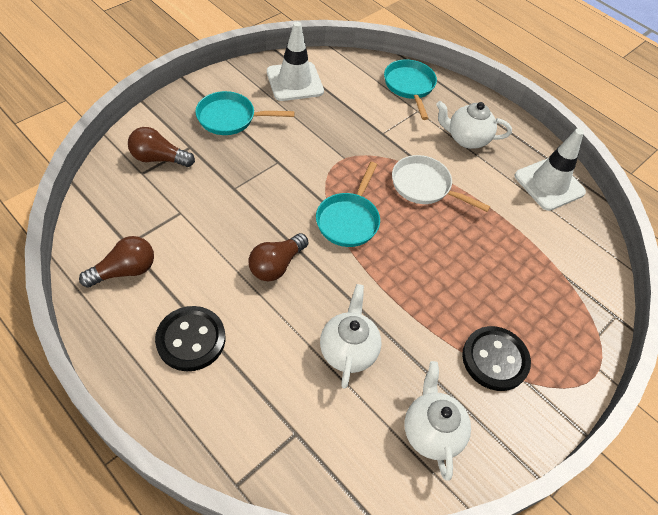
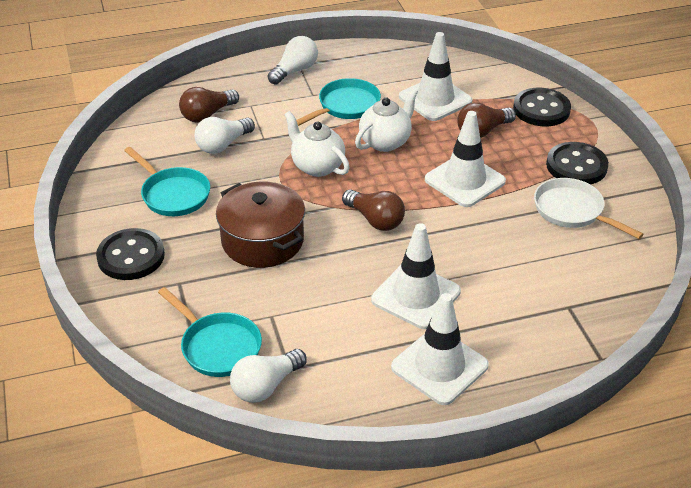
black button: 2 -> 3
brown pot: 0 -> 1
white light bulb: 0 -> 3
white teapot: 3 -> 2
white traffic cone: 2 -> 4

